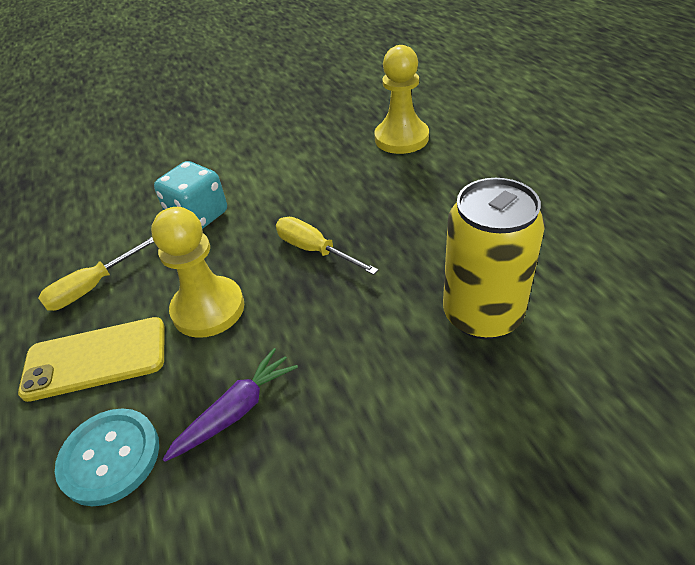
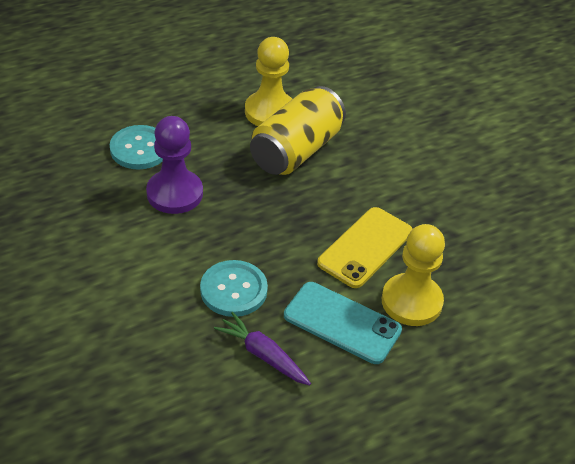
purple pawn: 0 -> 1
turquoise button: 1 -> 2
turquoise dice: 1 -> 0
turquoise phone: 0 -> 1
yellow screwdriver: 2 -> 0

